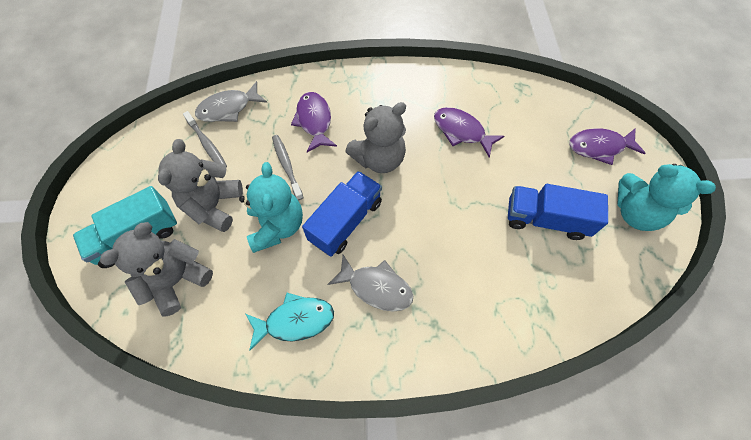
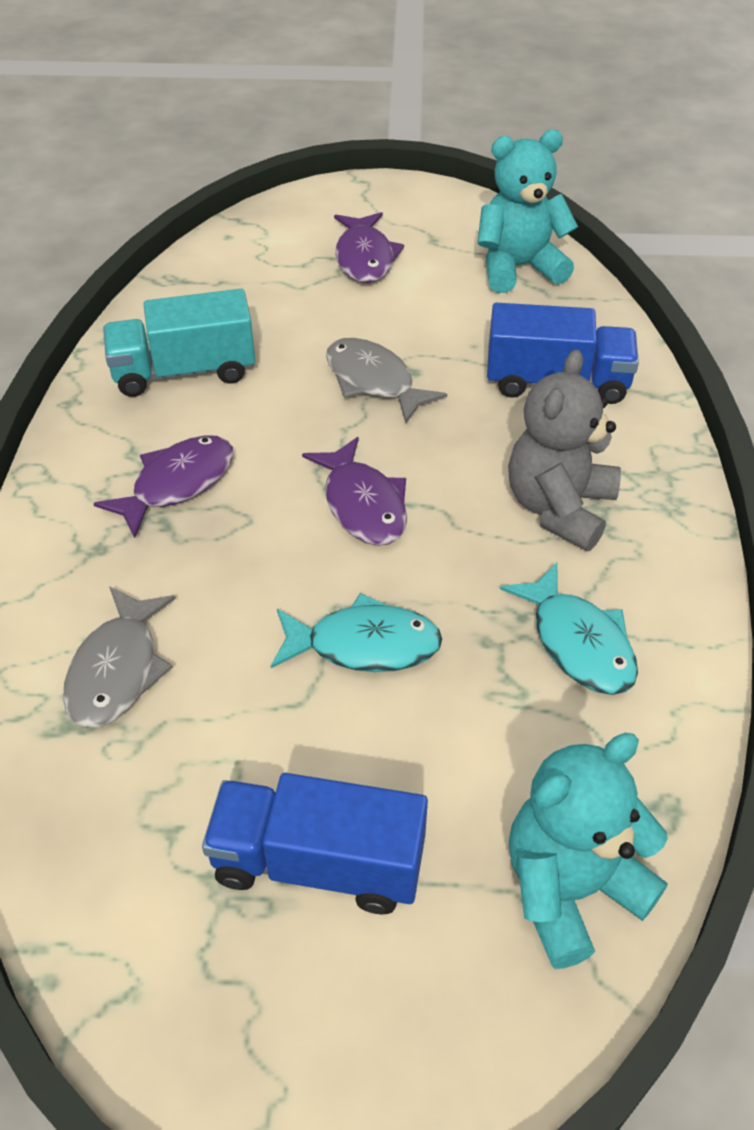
grey teddy bear: 3 -> 1
grey toothbrush: 2 -> 0
turquoise fish: 1 -> 2

